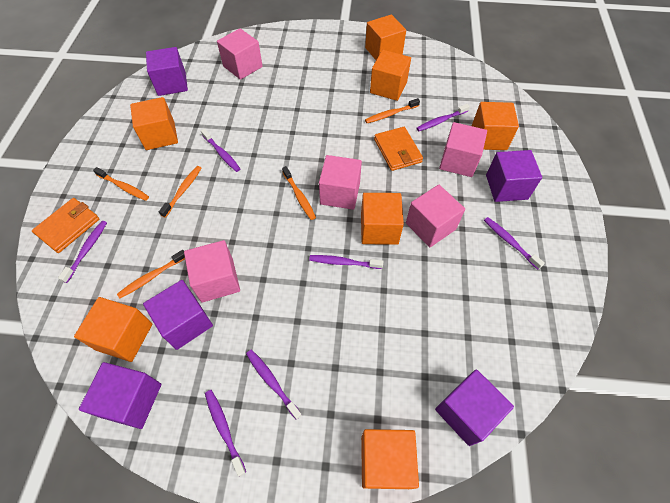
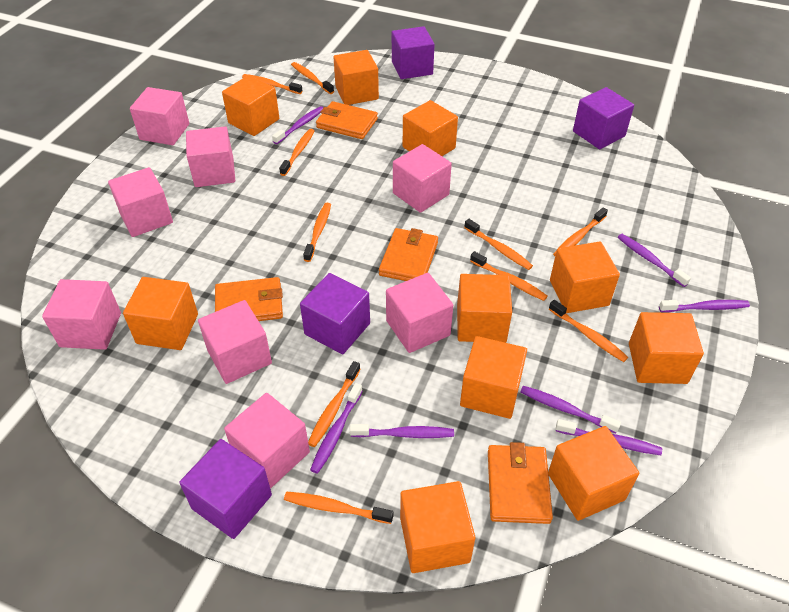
orange cube: 7 -> 10
orange toothbrush: 5 -> 10
orange wallet: 2 -> 4
pink cube: 5 -> 8
purple cube: 5 -> 4

